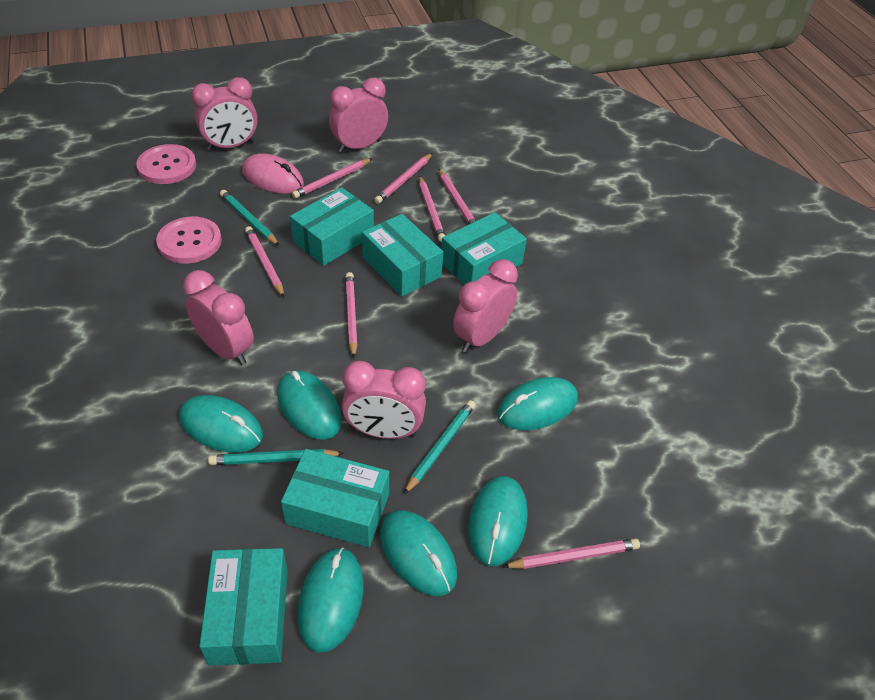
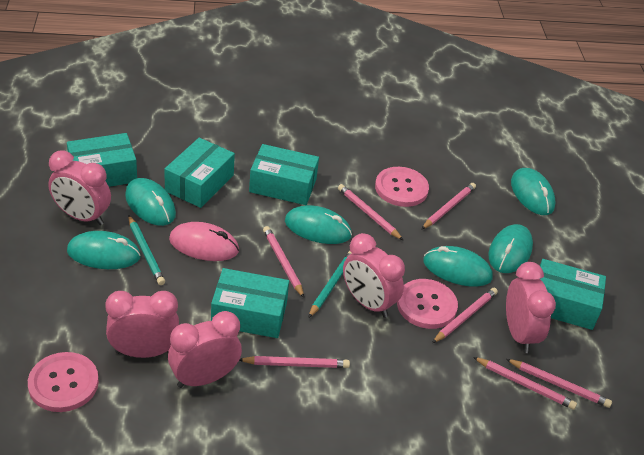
pink button: 2 -> 3
turquoise pencil: 3 -> 2

